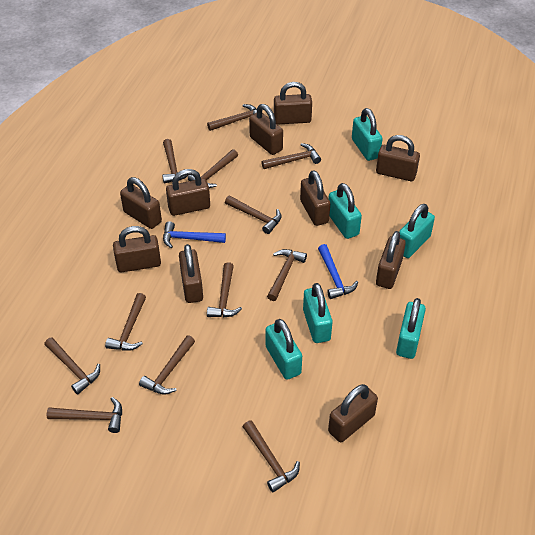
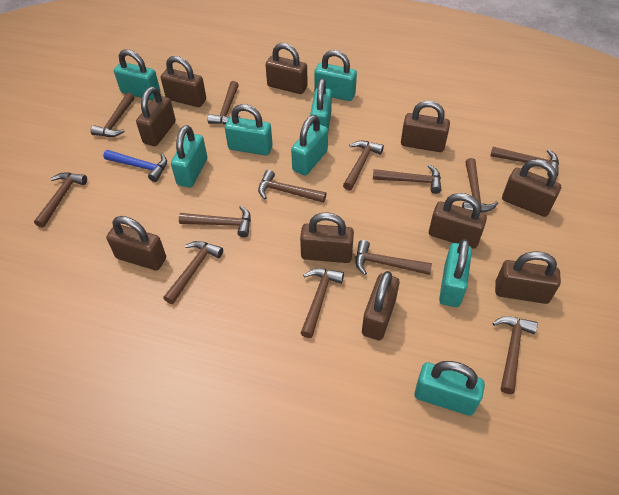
blue hammer: 2 -> 1
brown hammer: 12 -> 13
turquoise padlock: 6 -> 8

